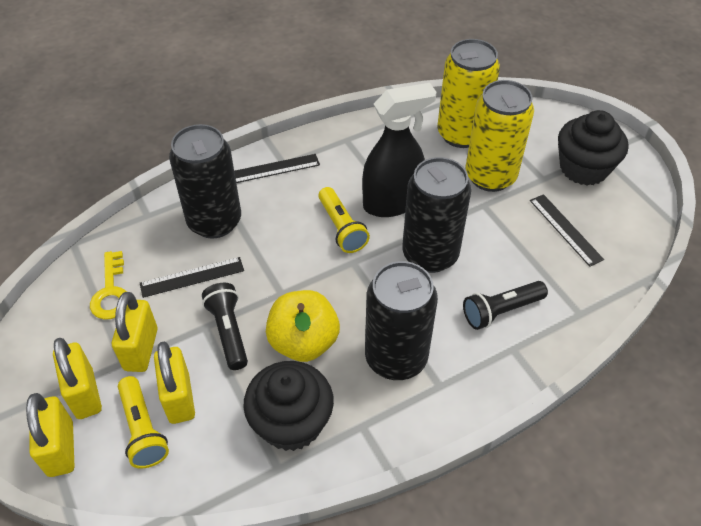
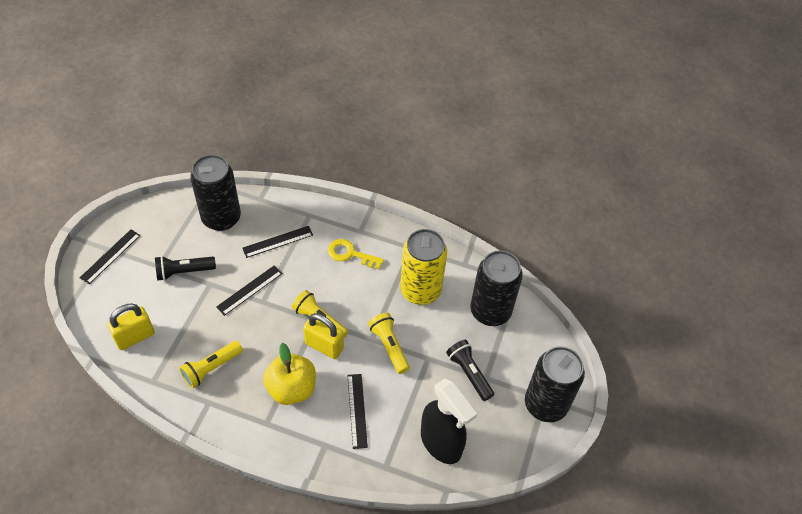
black cupcake: 2 -> 0
black ruler: 3 -> 4
yellow can: 2 -> 1
yellow flashlight: 2 -> 3
yellow padlock: 4 -> 2

